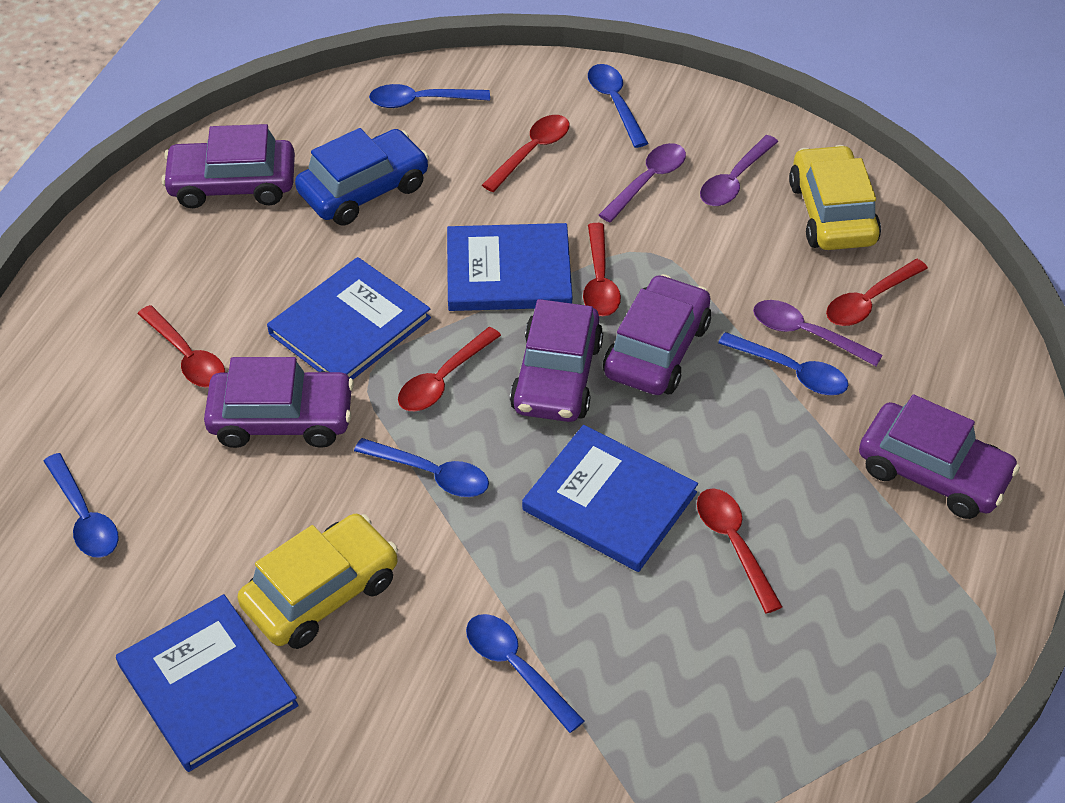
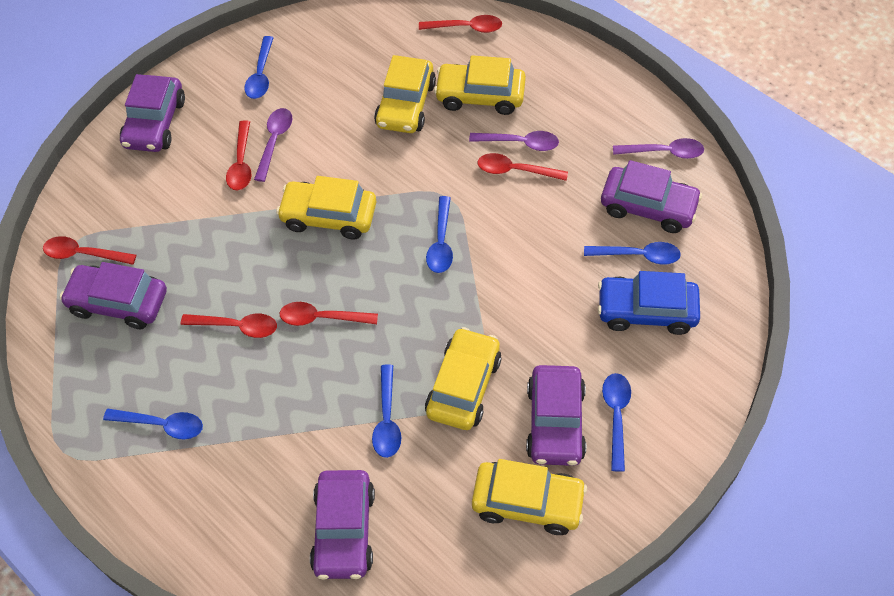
blue book: 4 -> 0
yellow car: 2 -> 5

